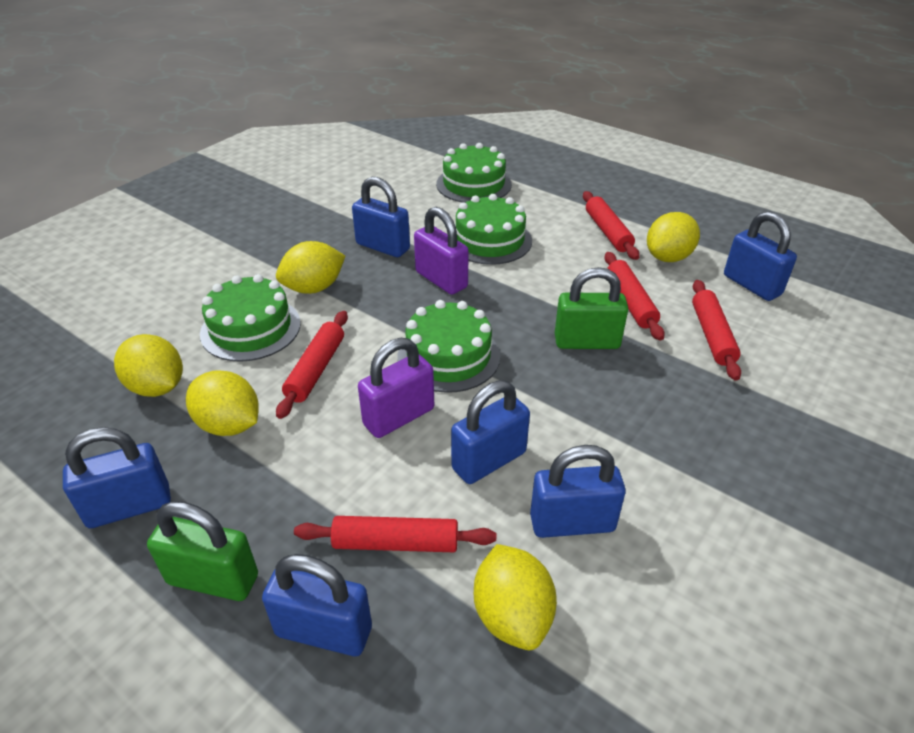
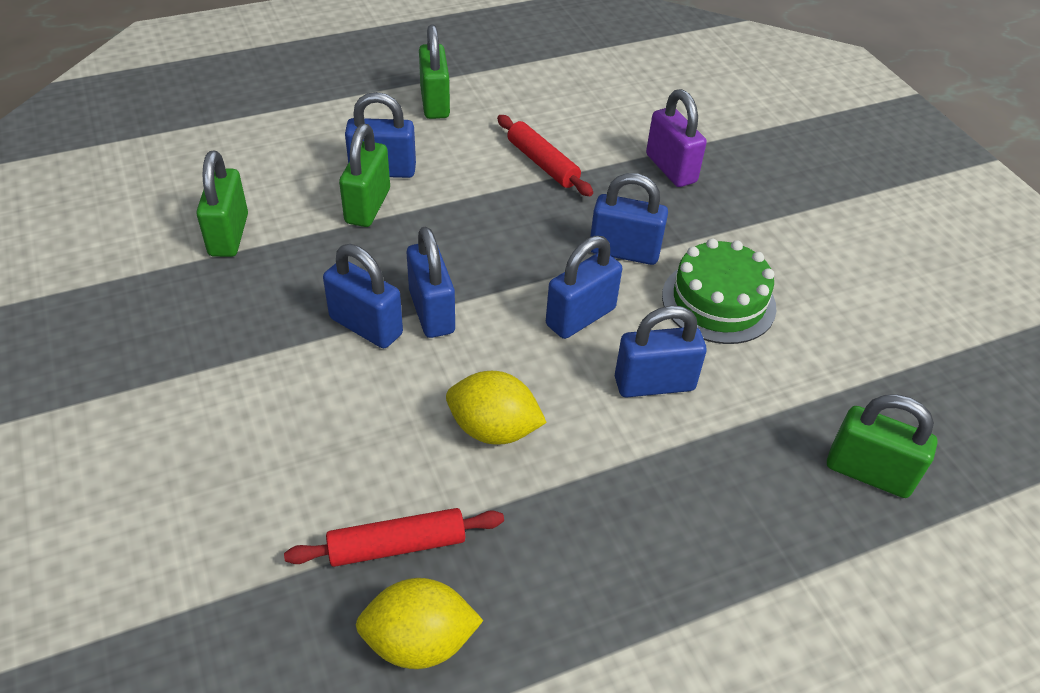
green cake: 4 -> 1
green padlock: 2 -> 4
purple padlock: 2 -> 1
red rolling pin: 5 -> 2
yellow lemon: 5 -> 2

